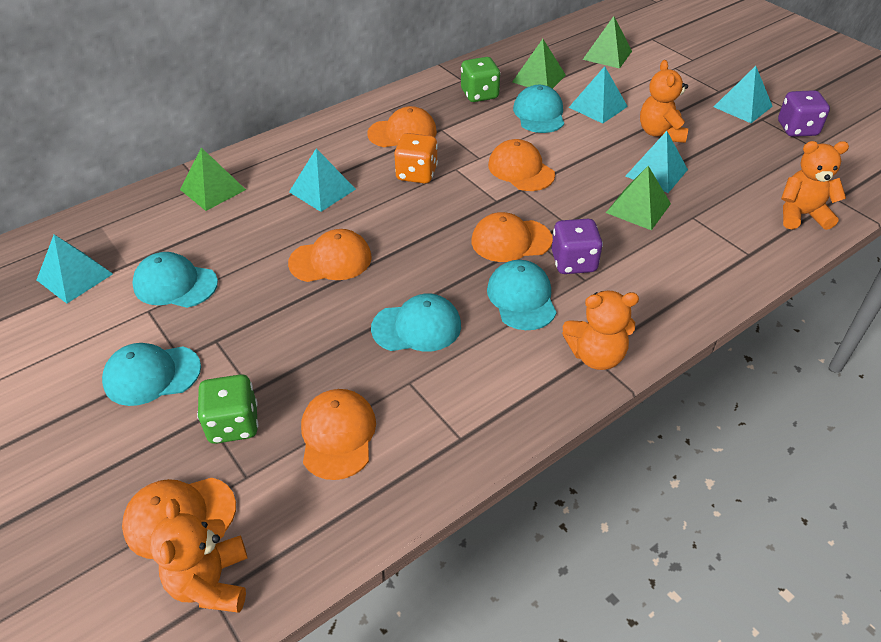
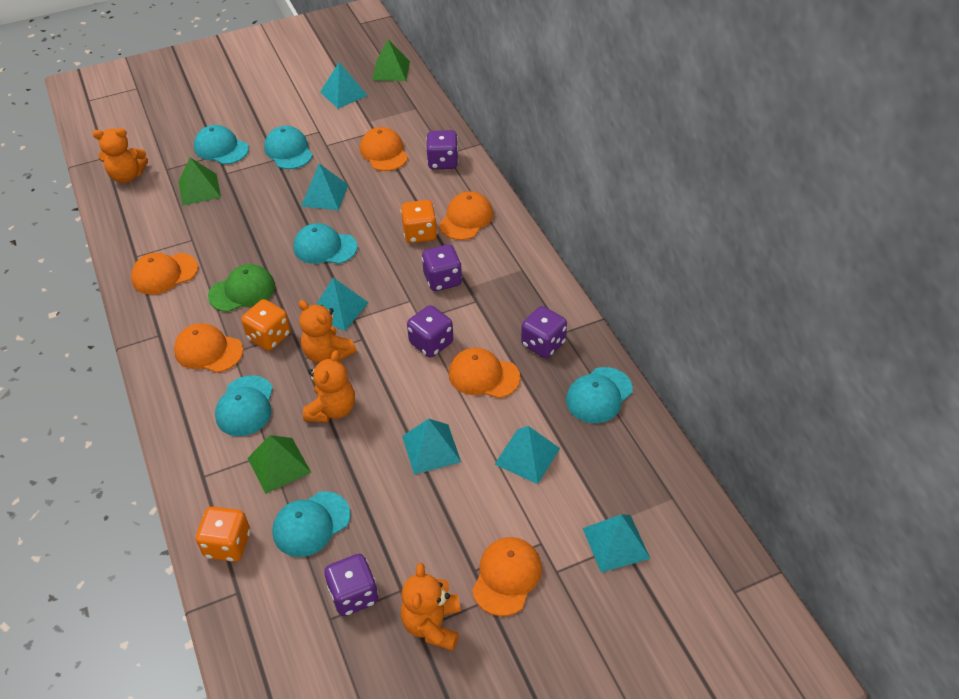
green cap: 0 -> 1
green dice: 2 -> 0
green pyramid: 4 -> 3
orange dice: 1 -> 3
purple dice: 2 -> 5
turquoise cap: 5 -> 6
turquoise pyramid: 5 -> 6

